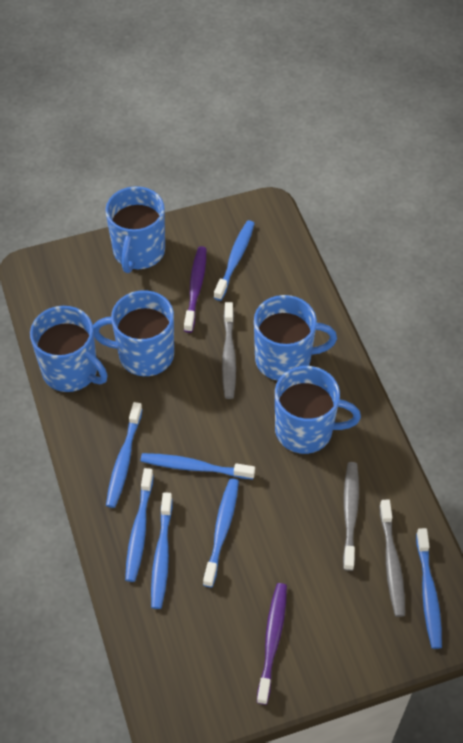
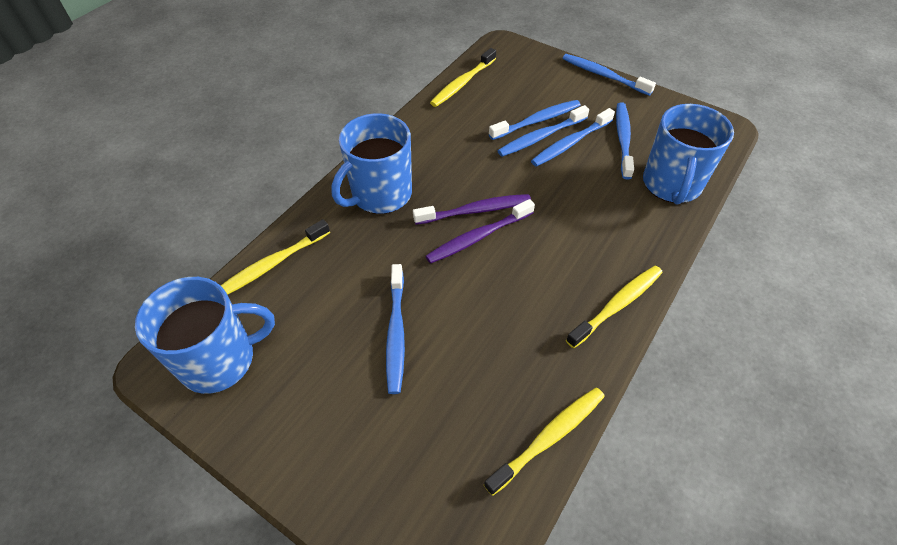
blue mug: 5 -> 3
blue toothbrush: 7 -> 6
grey toothbrush: 3 -> 0
yellow toothbrush: 0 -> 4

